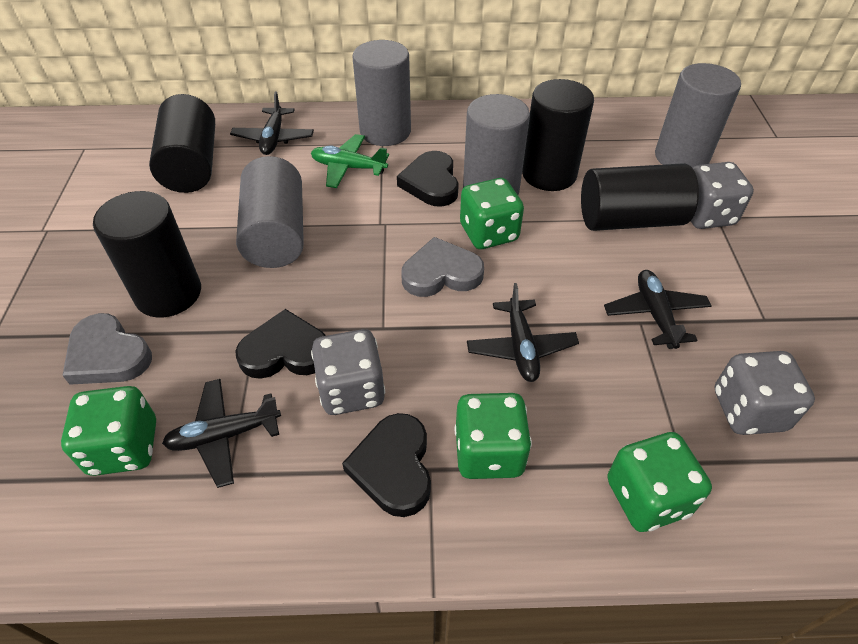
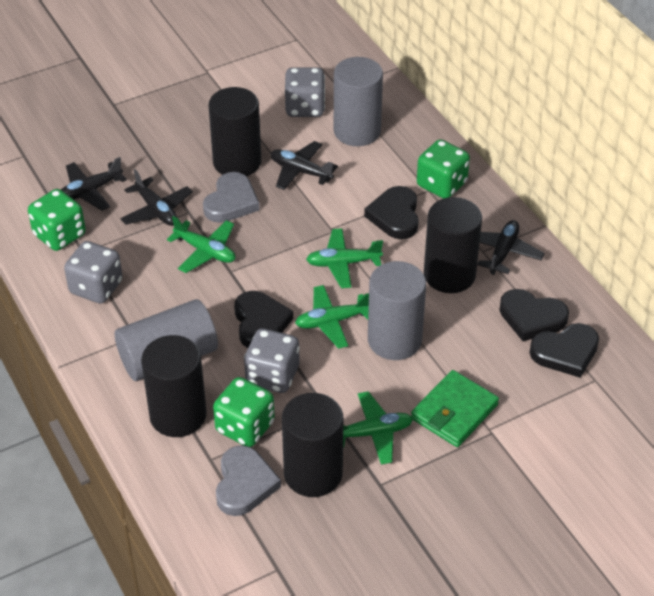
black heart: 3 -> 4
green dice: 4 -> 3
green plane: 1 -> 4
green wallet: 0 -> 1
grey cylinder: 4 -> 3

